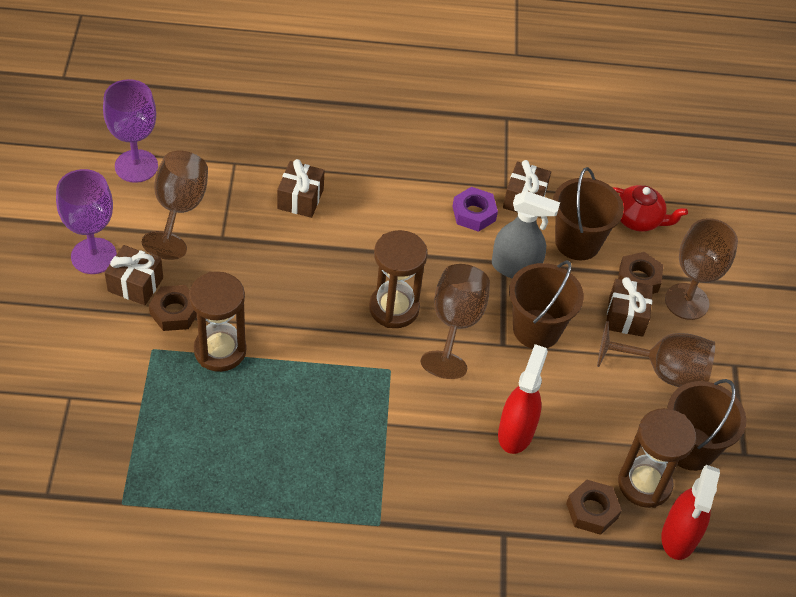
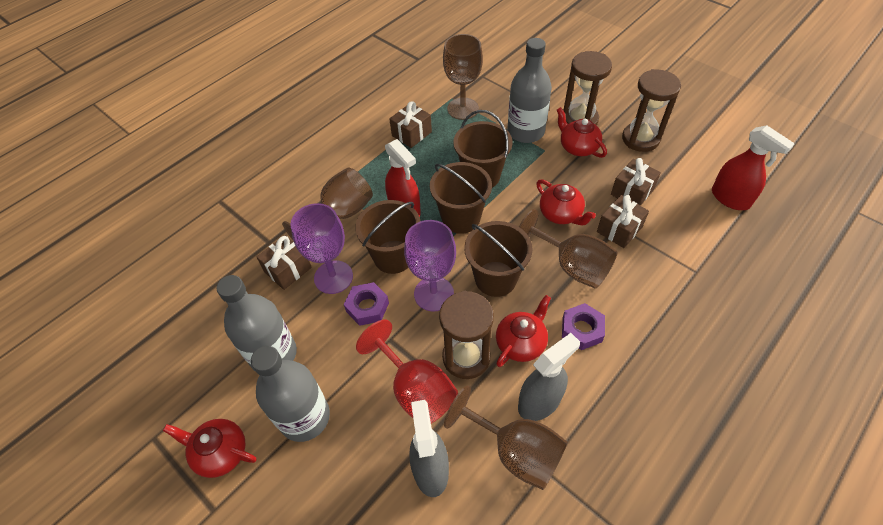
brown bucket: 3 -> 4
brown nut: 3 -> 0
grey bottle: 0 -> 3
grey spray bottle: 1 -> 2
purple nut: 1 -> 2
red goblet: 0 -> 1
red teapot: 1 -> 4

